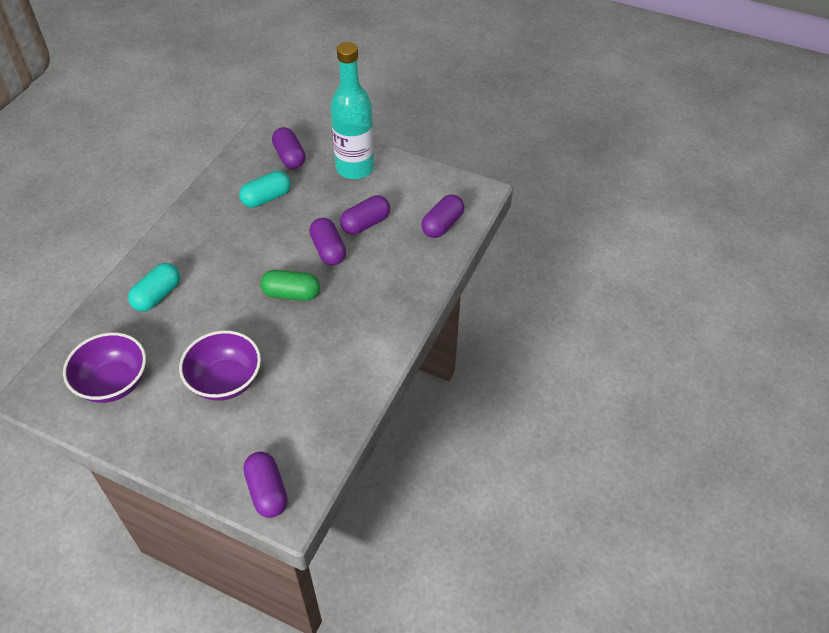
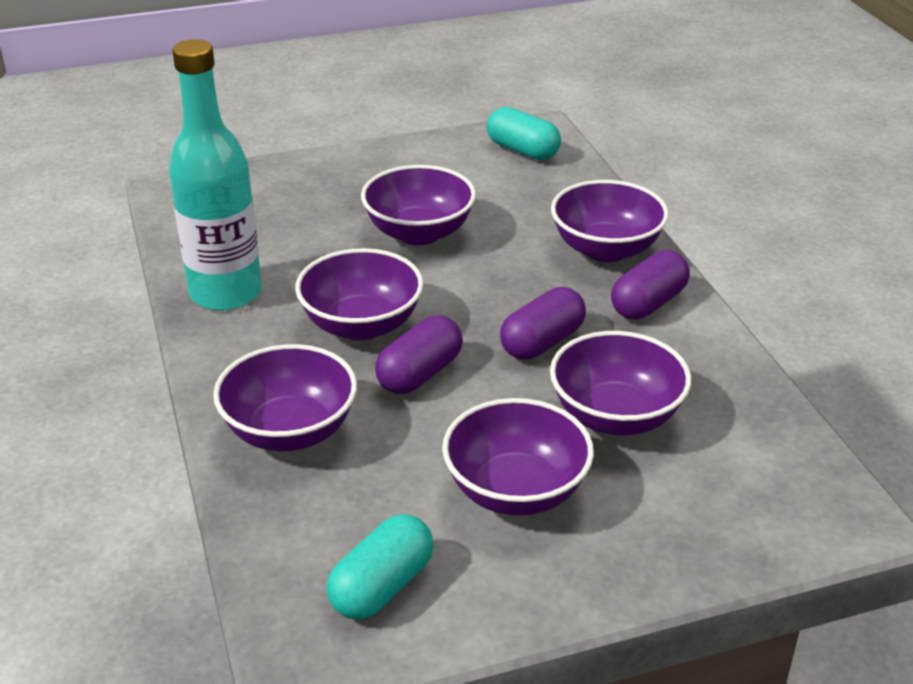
green capsule: 1 -> 0
purple bowl: 2 -> 6
purple capsule: 5 -> 3

